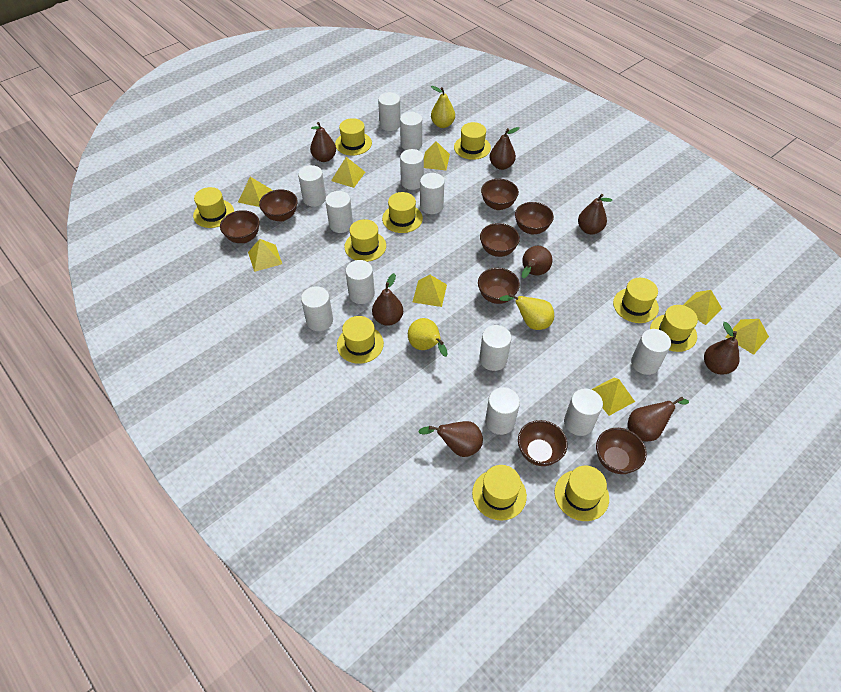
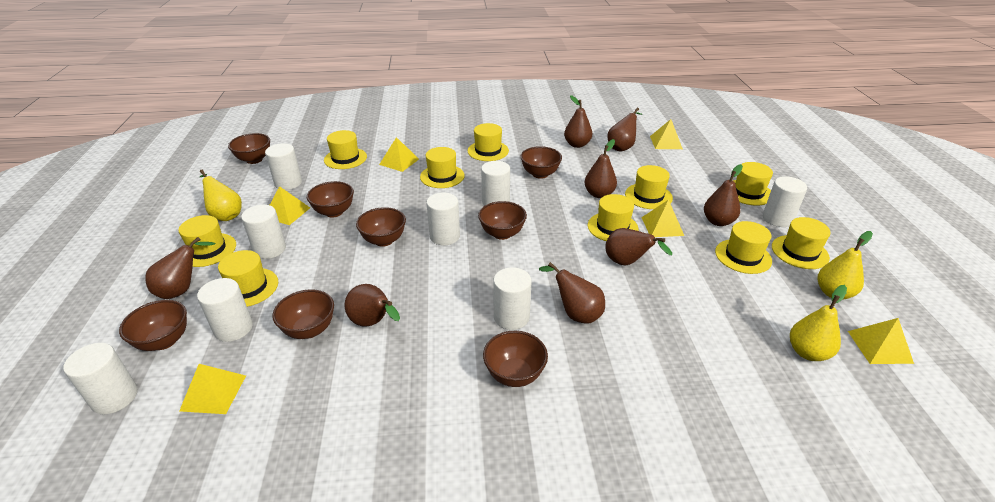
white cylinder: 12 -> 8
yellow pyramid: 8 -> 6

